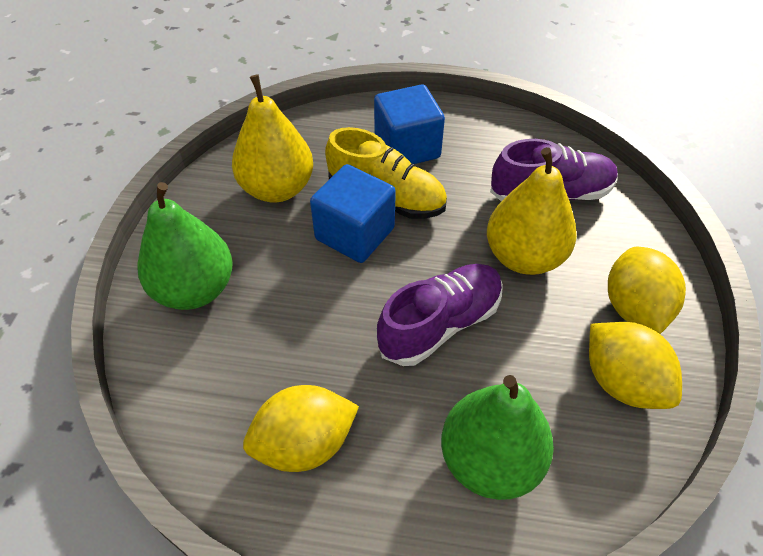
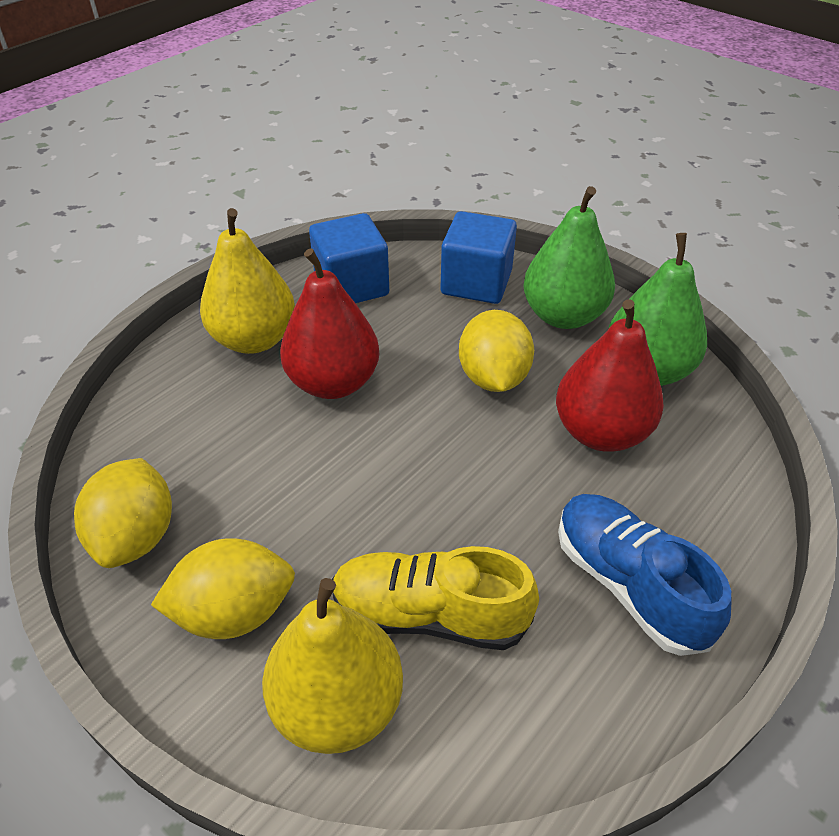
blue shoe: 0 -> 1
purple shoe: 2 -> 0
red pear: 0 -> 2

